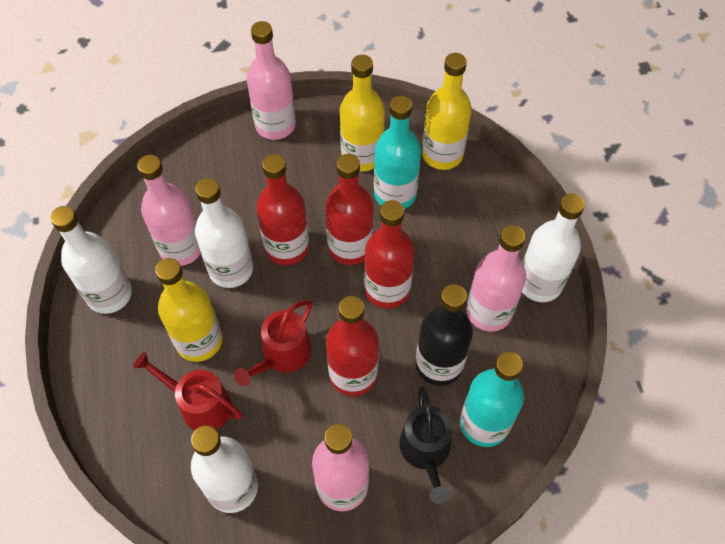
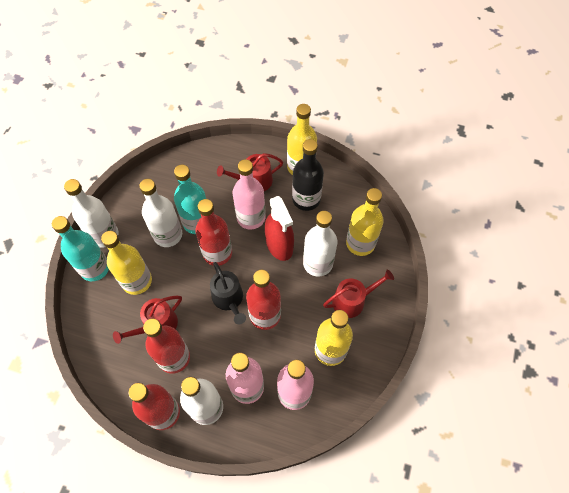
pink bottle: 4 -> 3
red spray bottle: 0 -> 1
red watering can: 2 -> 3
yellow bottle: 3 -> 4

